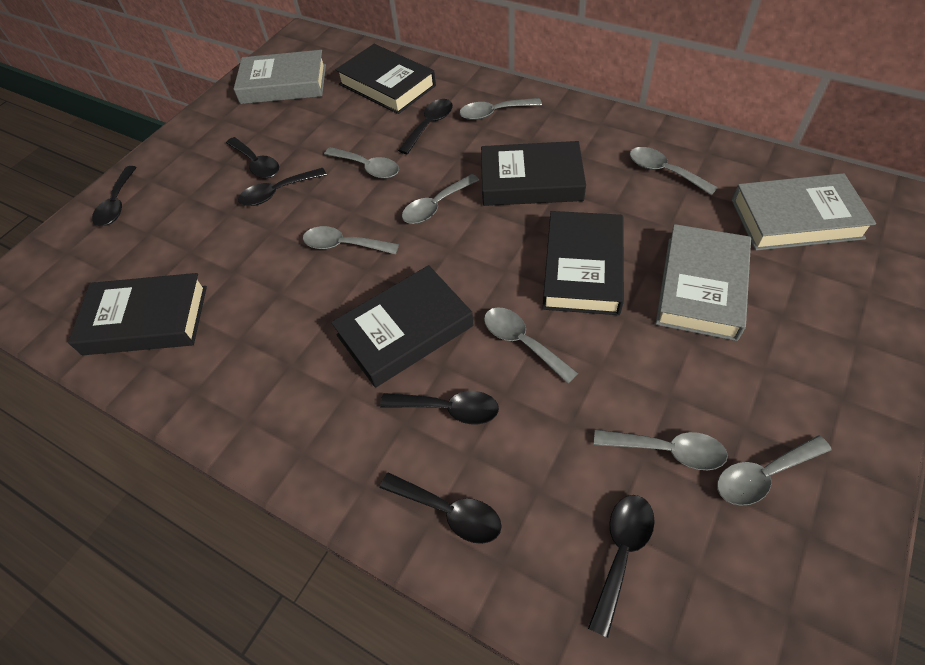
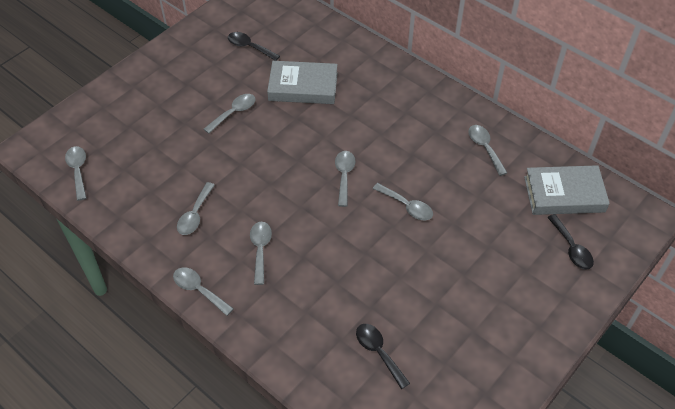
black book: 5 -> 0
black spoon: 7 -> 3
grey book: 3 -> 2

